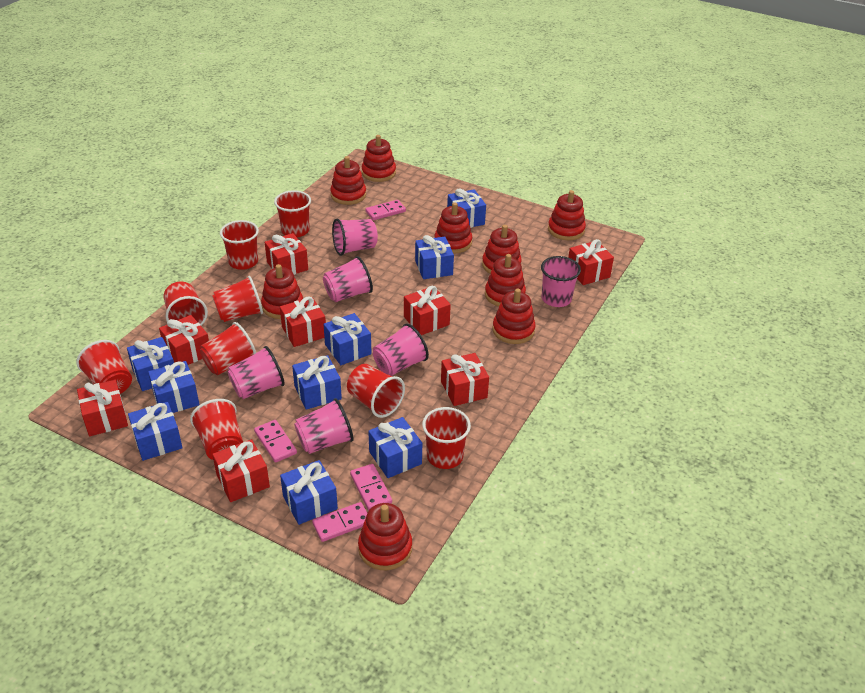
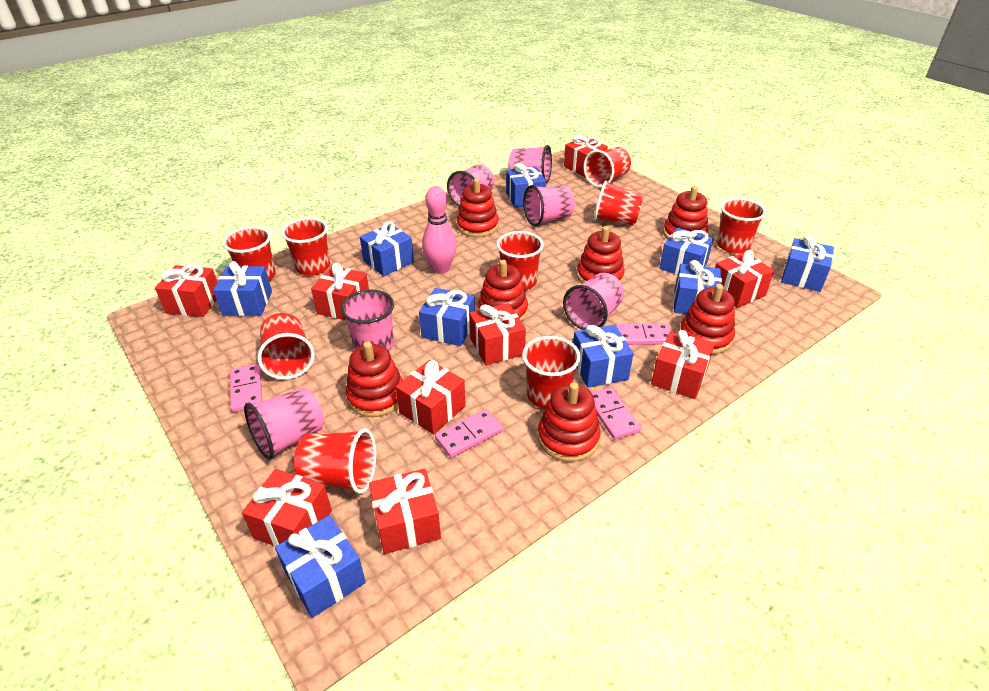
pink bowling pin: 0 -> 1
red gift: 8 -> 9
red stacking toy: 9 -> 7

